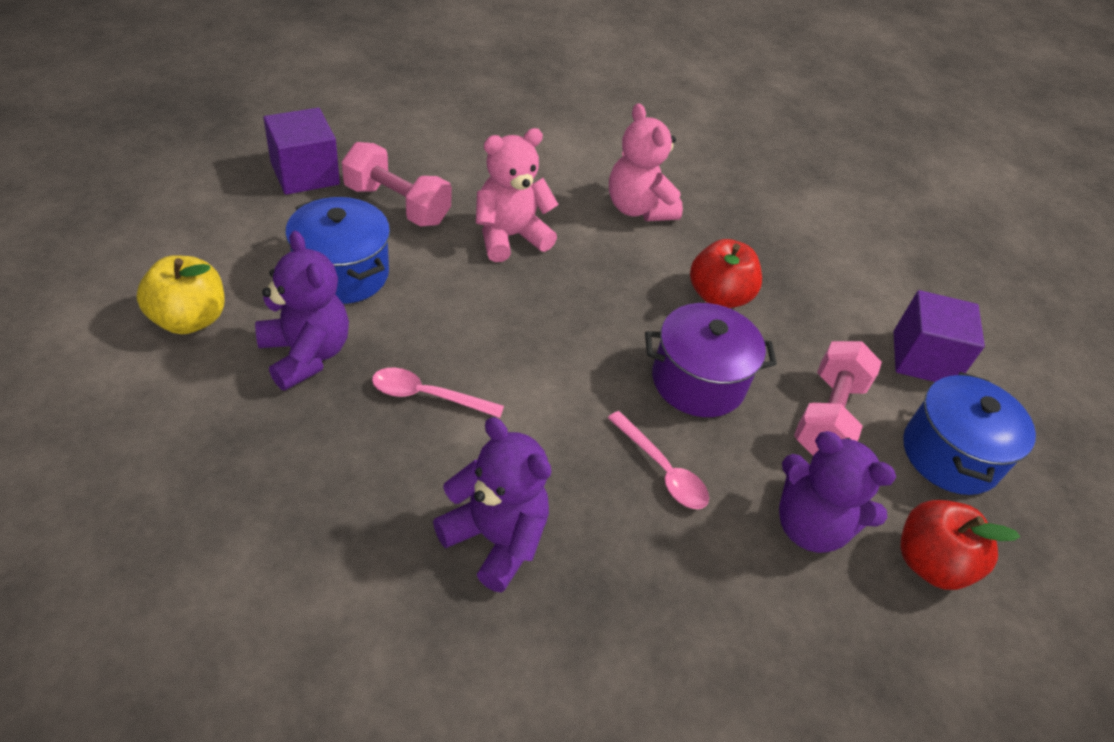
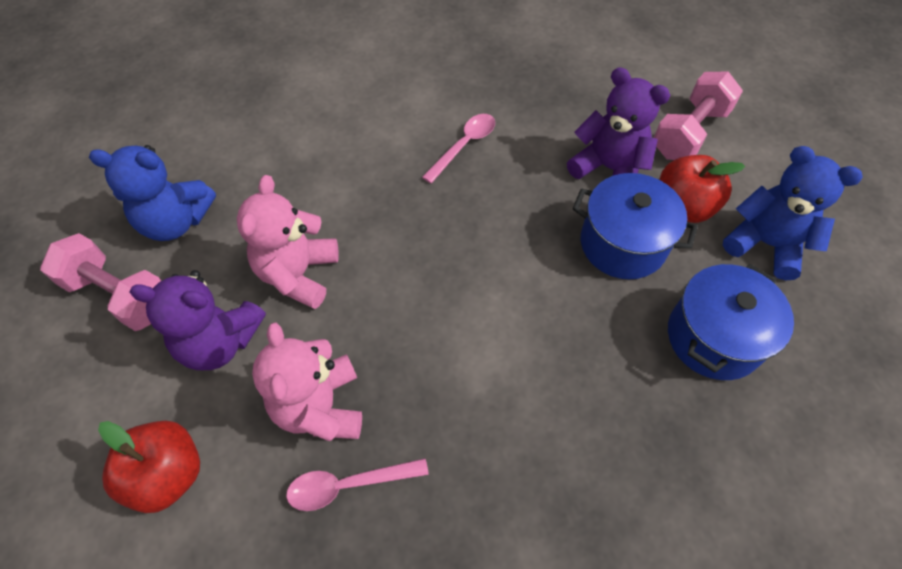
blue teddy bear: 0 -> 2
purple cube: 2 -> 0
purple pot: 1 -> 0
purple teddy bear: 3 -> 2
yellow apple: 1 -> 0

